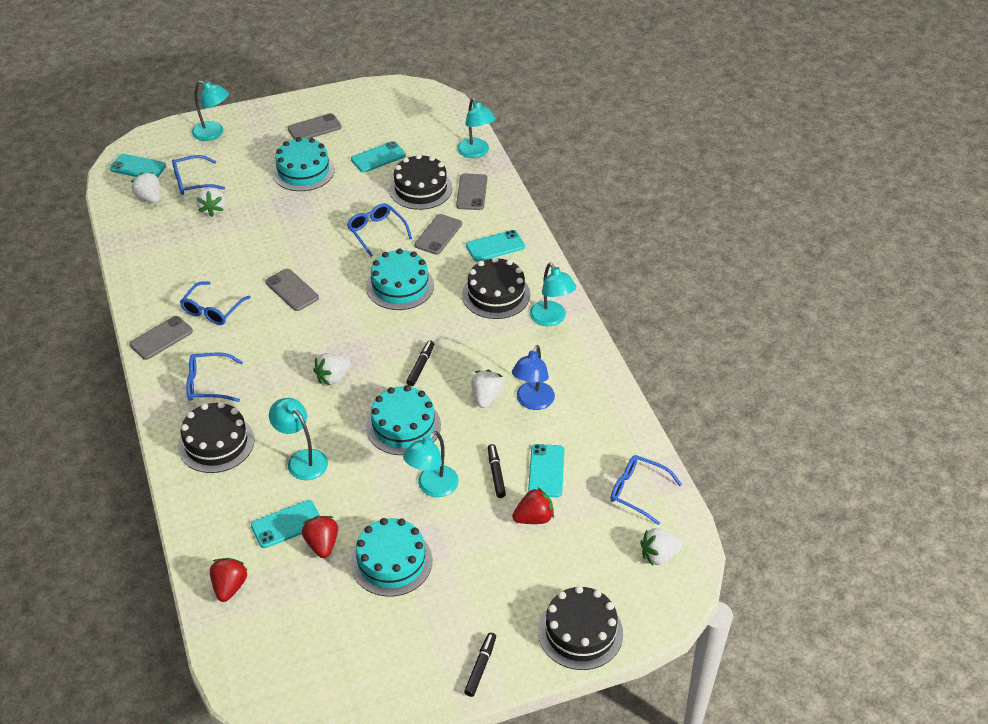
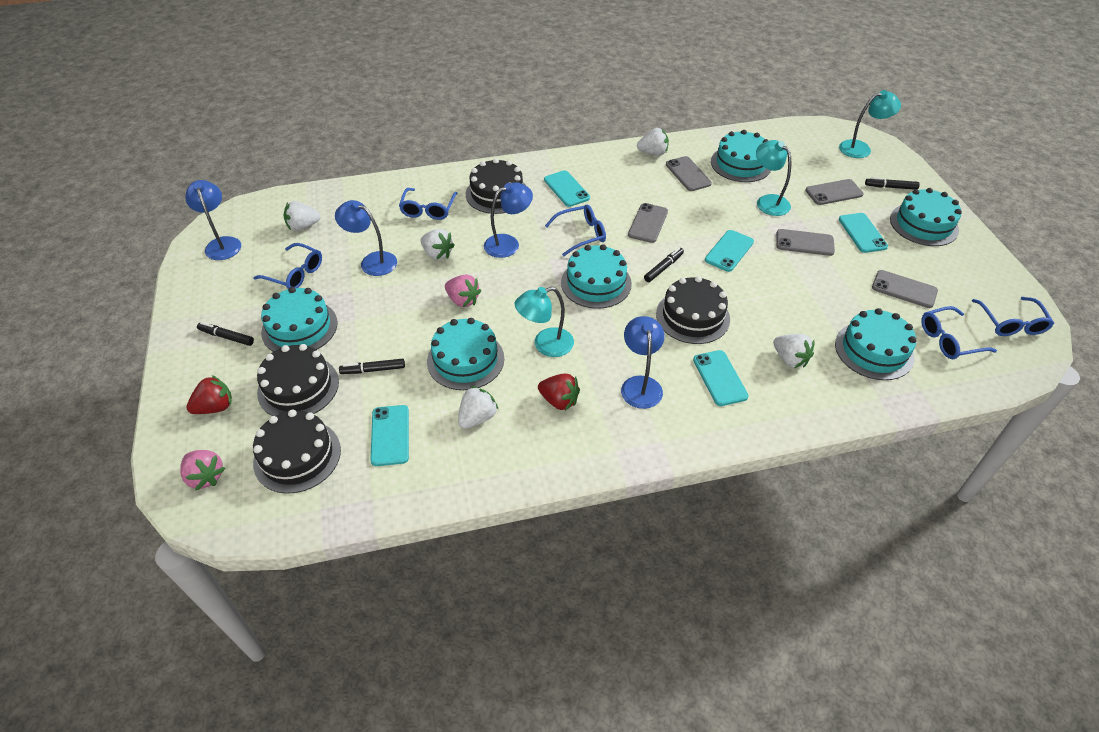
black marker: 3 -> 4
blue lamp: 1 -> 4
pink strawberry: 0 -> 2
red strawberry: 3 -> 2
turquoise cake: 4 -> 6
turquoise lamp: 5 -> 3

